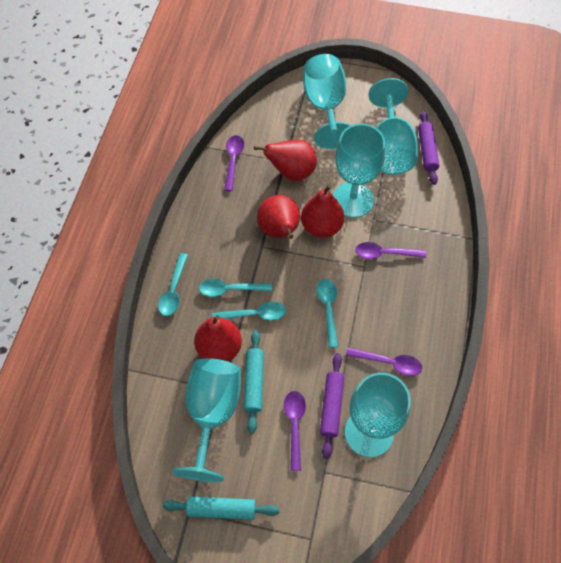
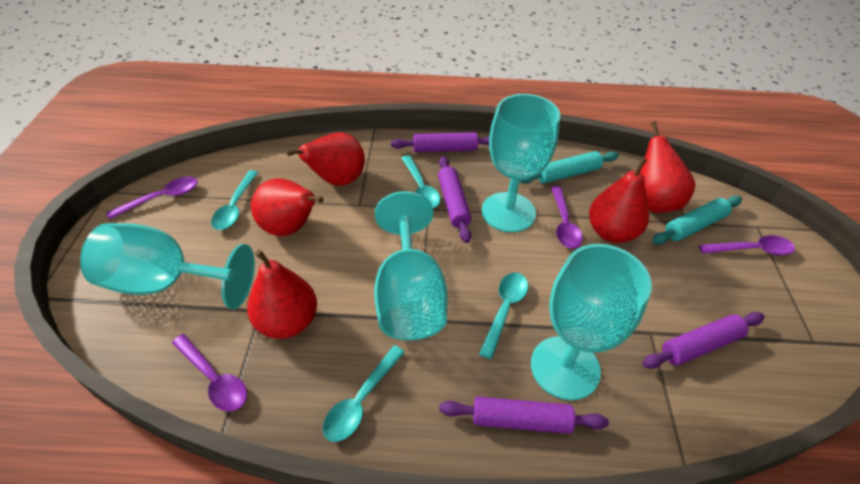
purple rolling pin: 2 -> 4
red pear: 4 -> 5
turquoise goblet: 5 -> 4

